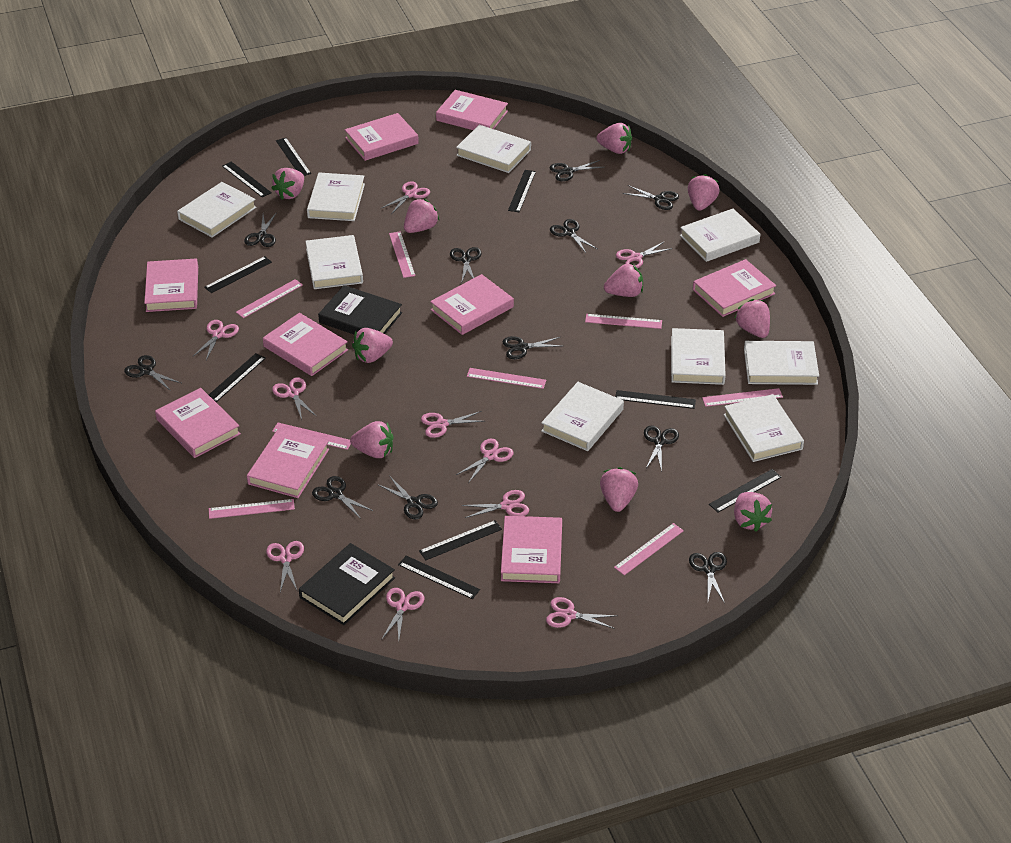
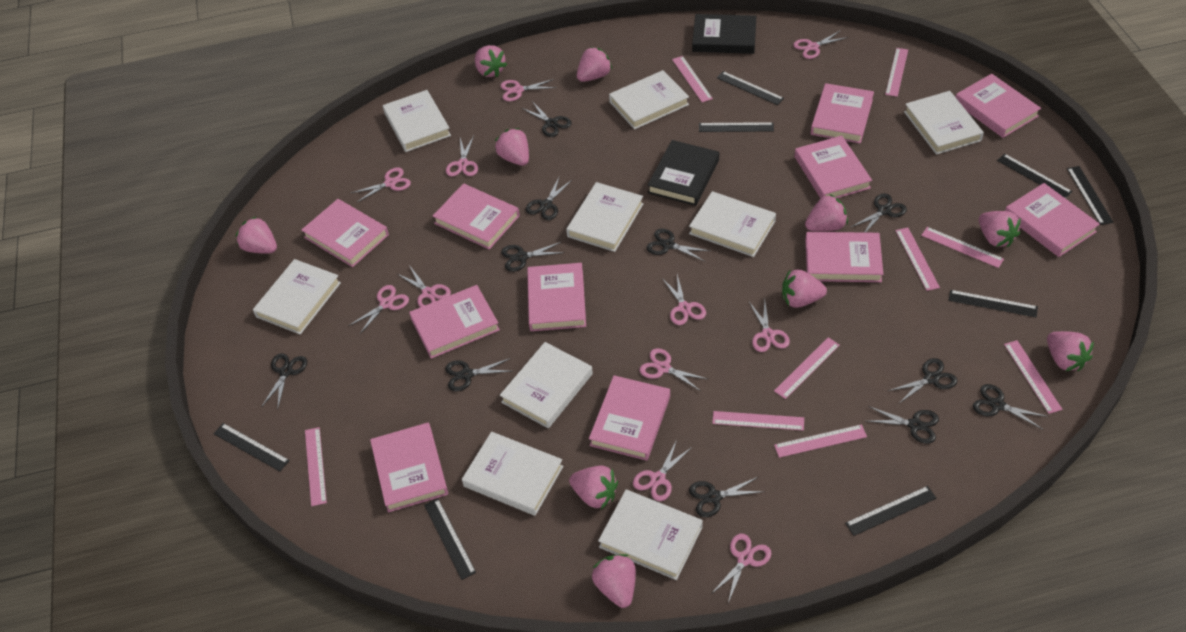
black ruler: 9 -> 8
pink book: 9 -> 11
pink ruler: 8 -> 9
pink scissors: 10 -> 11

